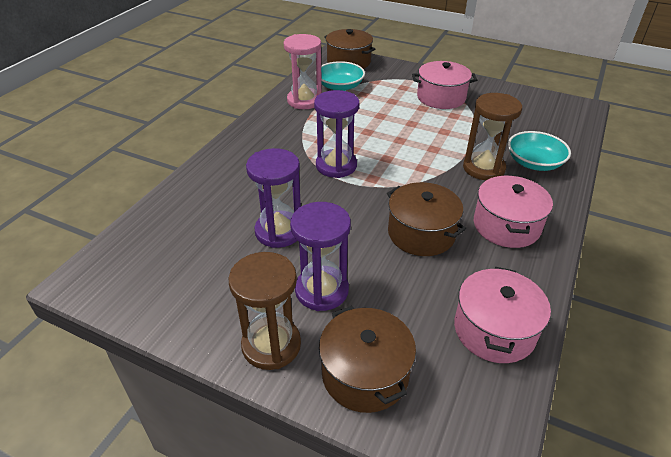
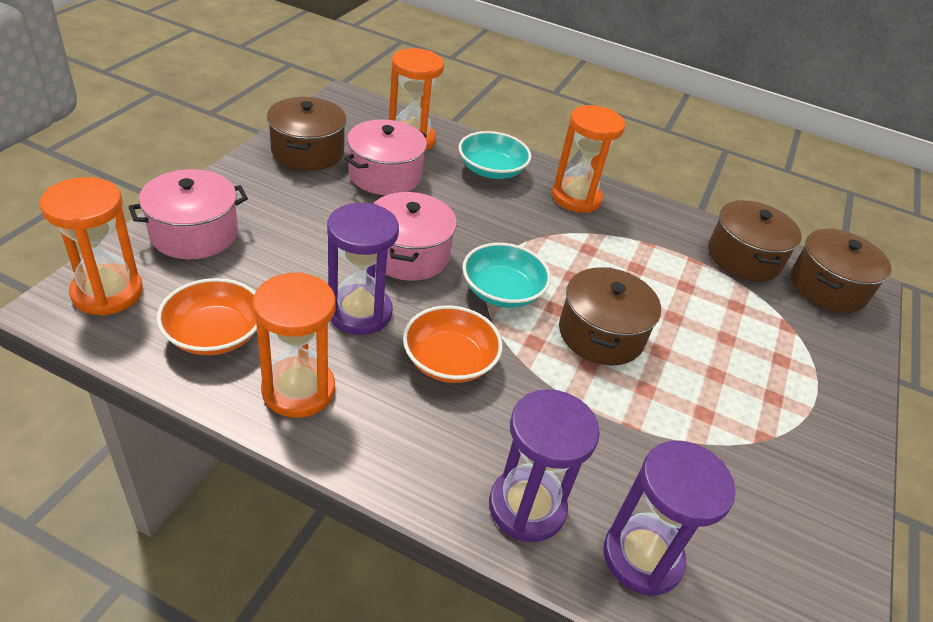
brown hourglass: 2 -> 0
brown pot: 3 -> 4
orange bowl: 0 -> 2
orange hourglass: 0 -> 4
pink hourglass: 1 -> 0

